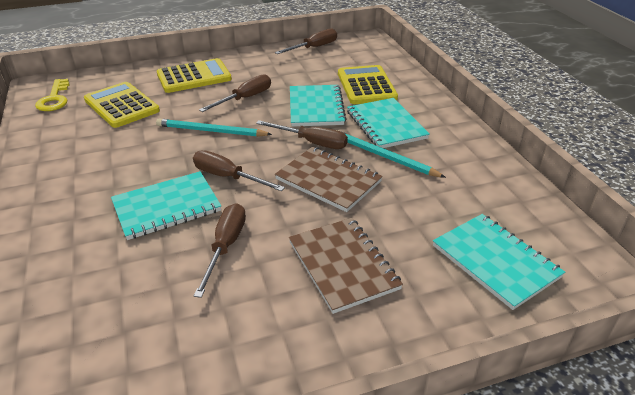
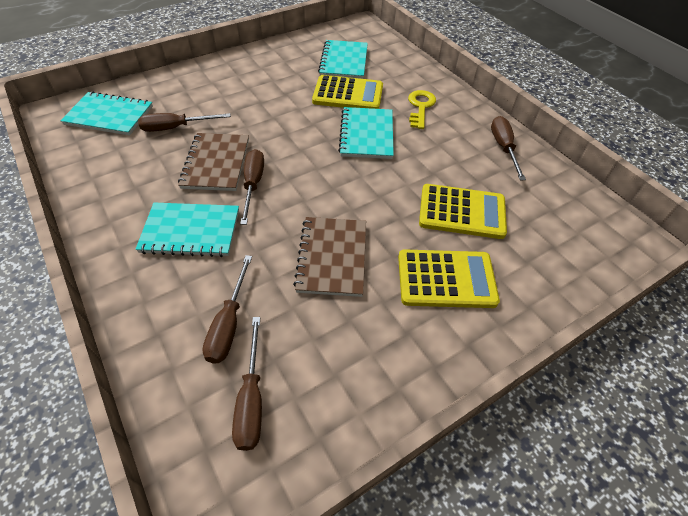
turquoise pencil: 2 -> 0

